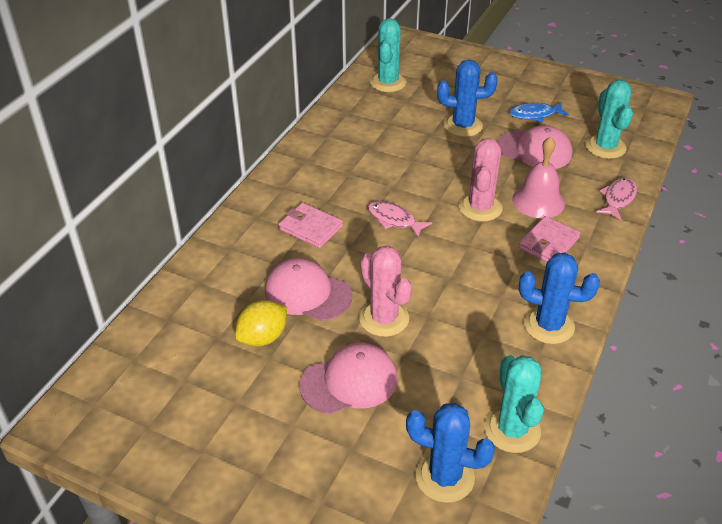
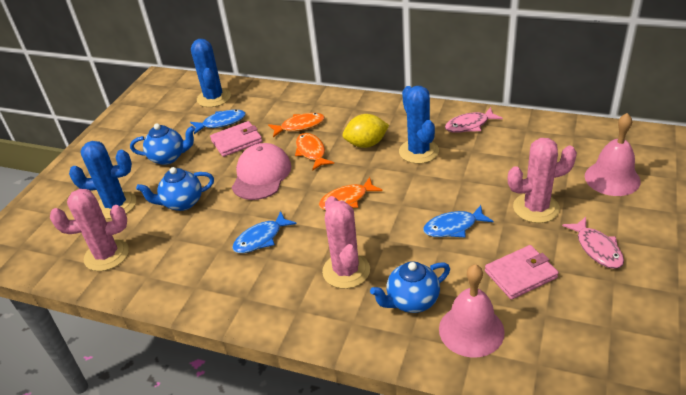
blue fish: 1 -> 3
blue teapot: 0 -> 3
orange fish: 0 -> 3
pink bell: 1 -> 2
pink cactus: 2 -> 3
pink cap: 3 -> 1
turquoise cactus: 3 -> 0

